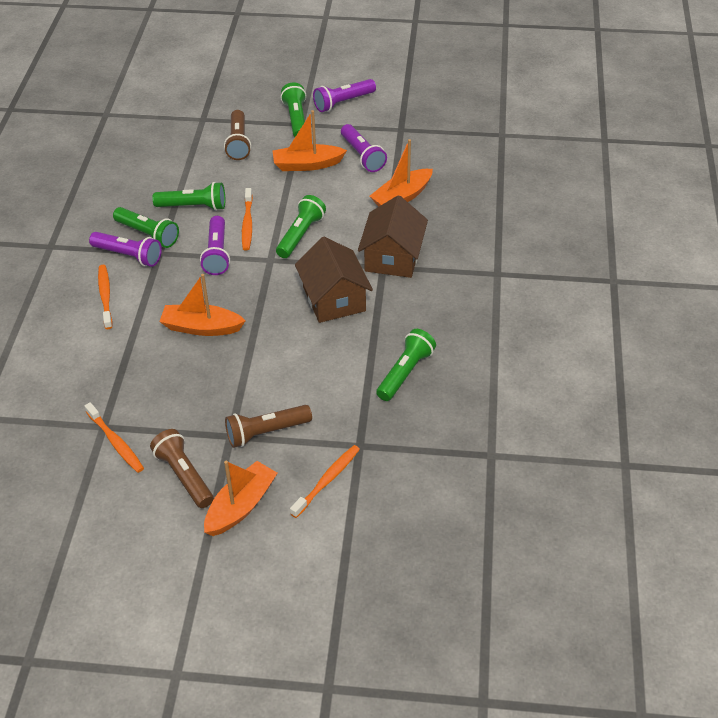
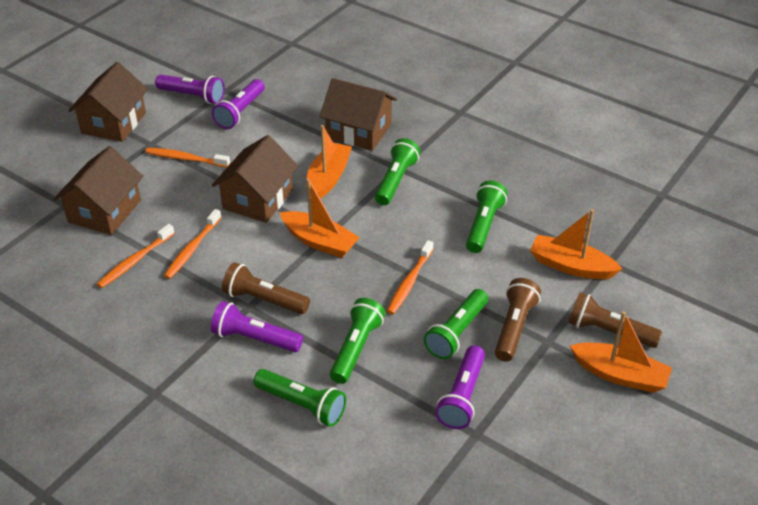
brown house: 2 -> 4

